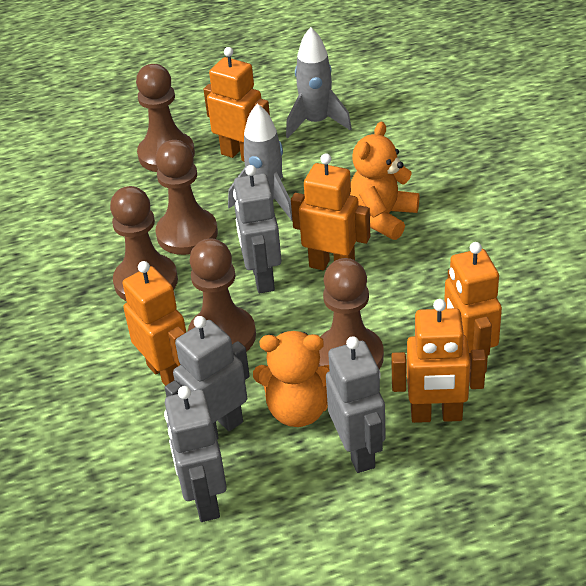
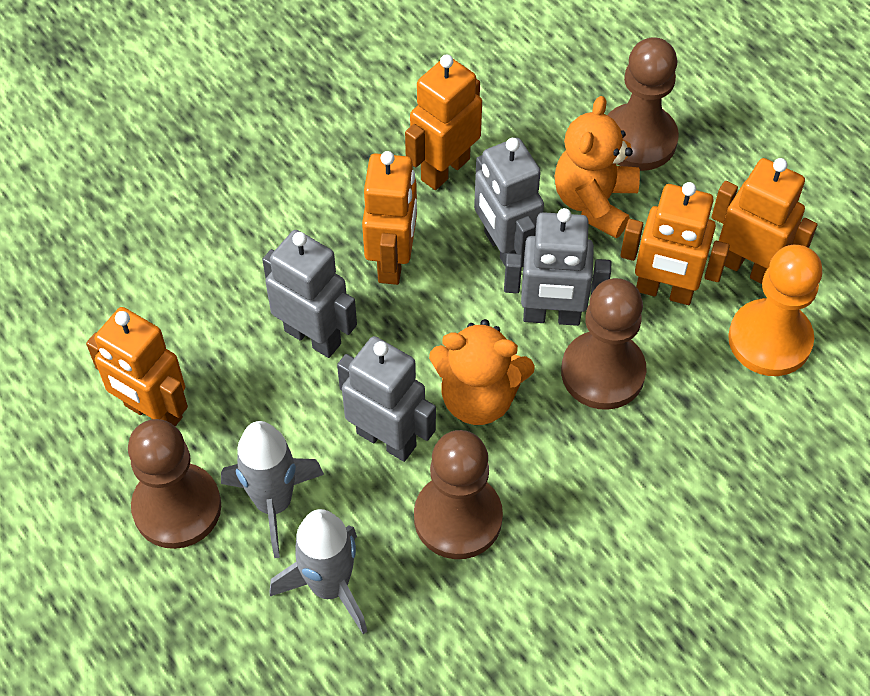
brown pawn: 5 -> 4
orange pawn: 0 -> 1

